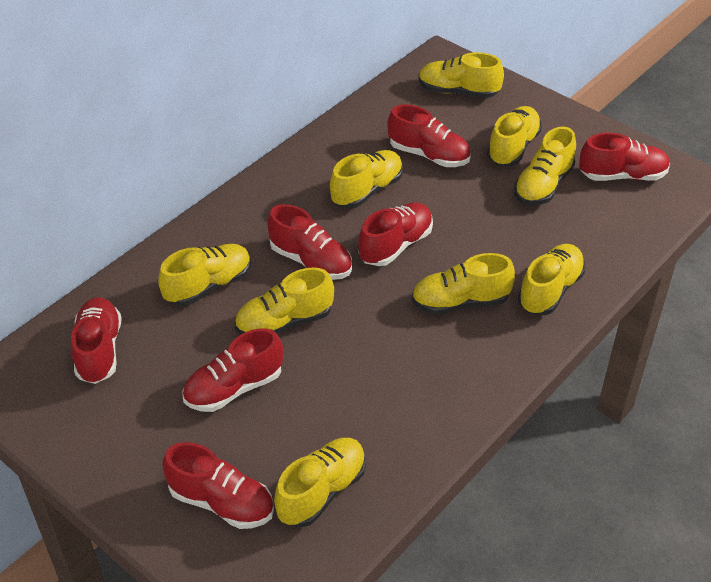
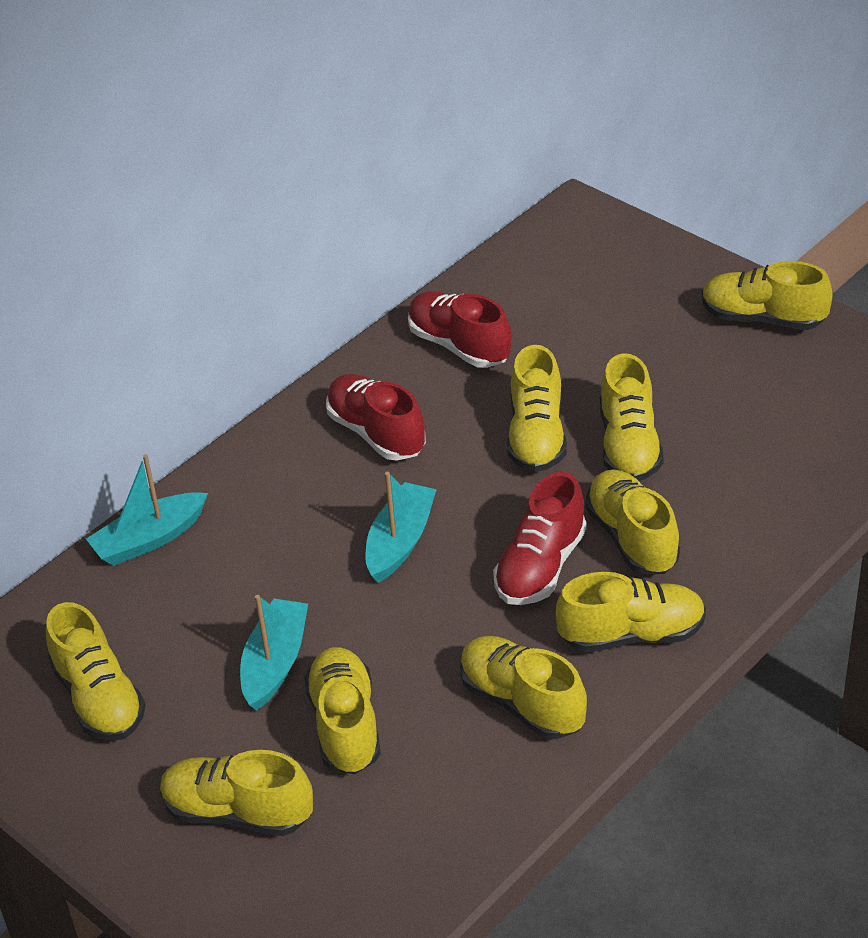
red shoe: 7 -> 3
turquoise boat: 0 -> 3

